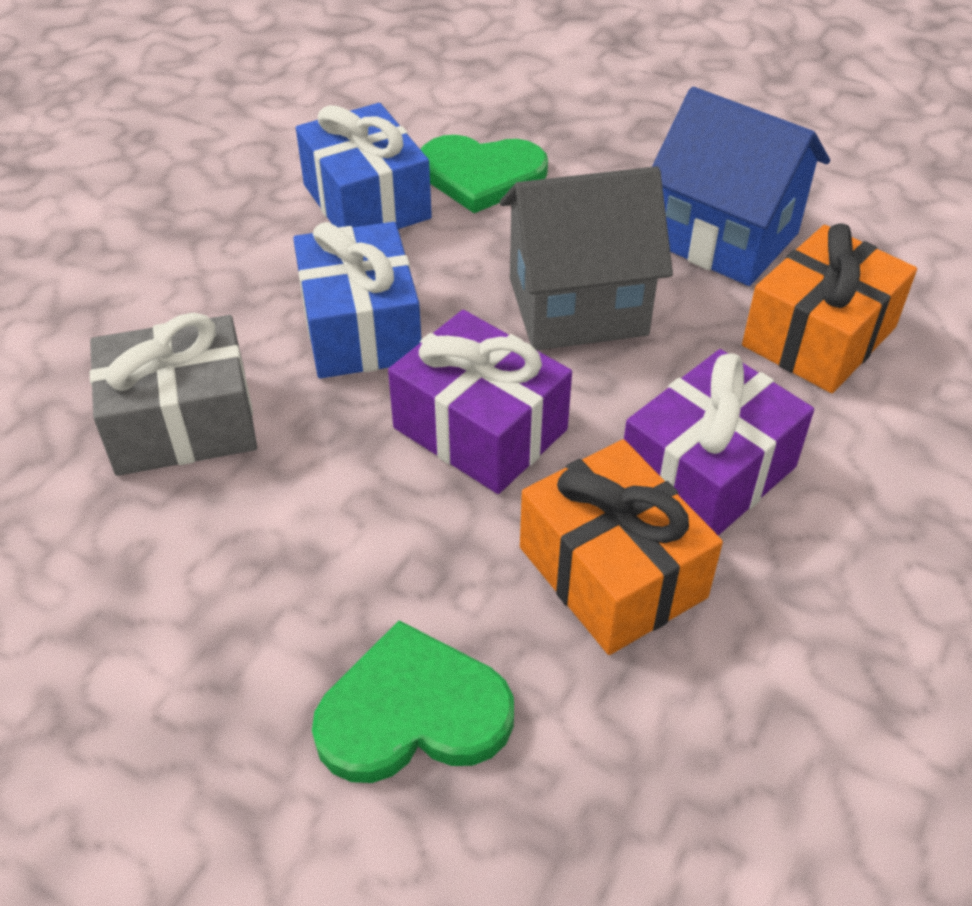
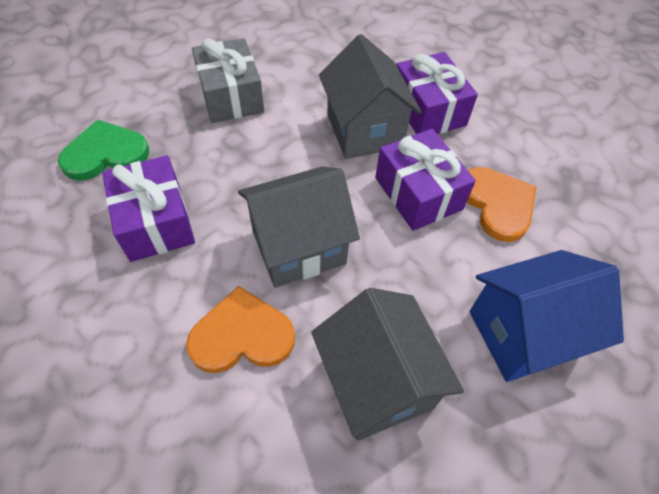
blue gift: 2 -> 0
green heart: 2 -> 1
grey house: 1 -> 3
orange gift: 2 -> 0
orange heart: 0 -> 2
purple gift: 2 -> 3

